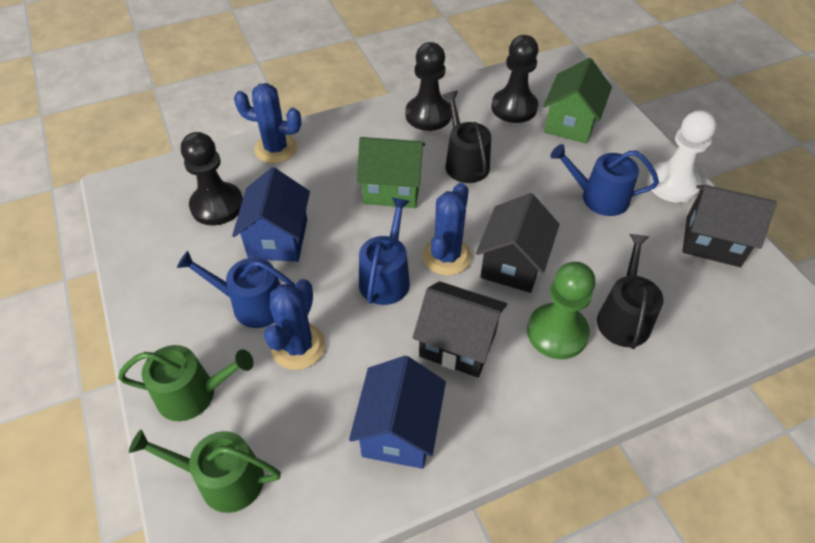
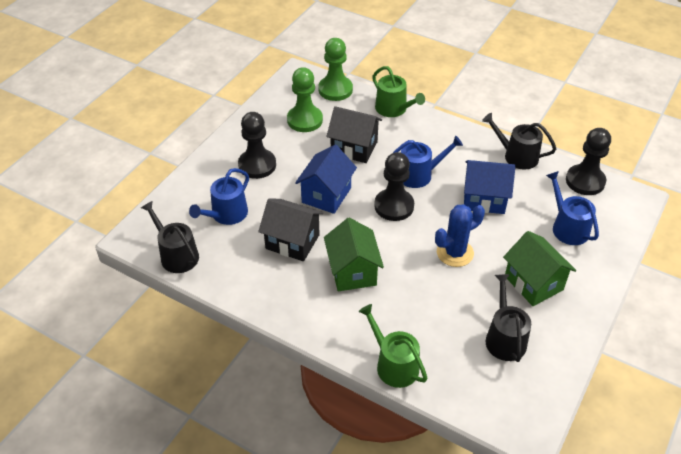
black house: 3 -> 2
black watering can: 2 -> 3
blue cactus: 3 -> 1
green pawn: 1 -> 2
white pawn: 1 -> 0

